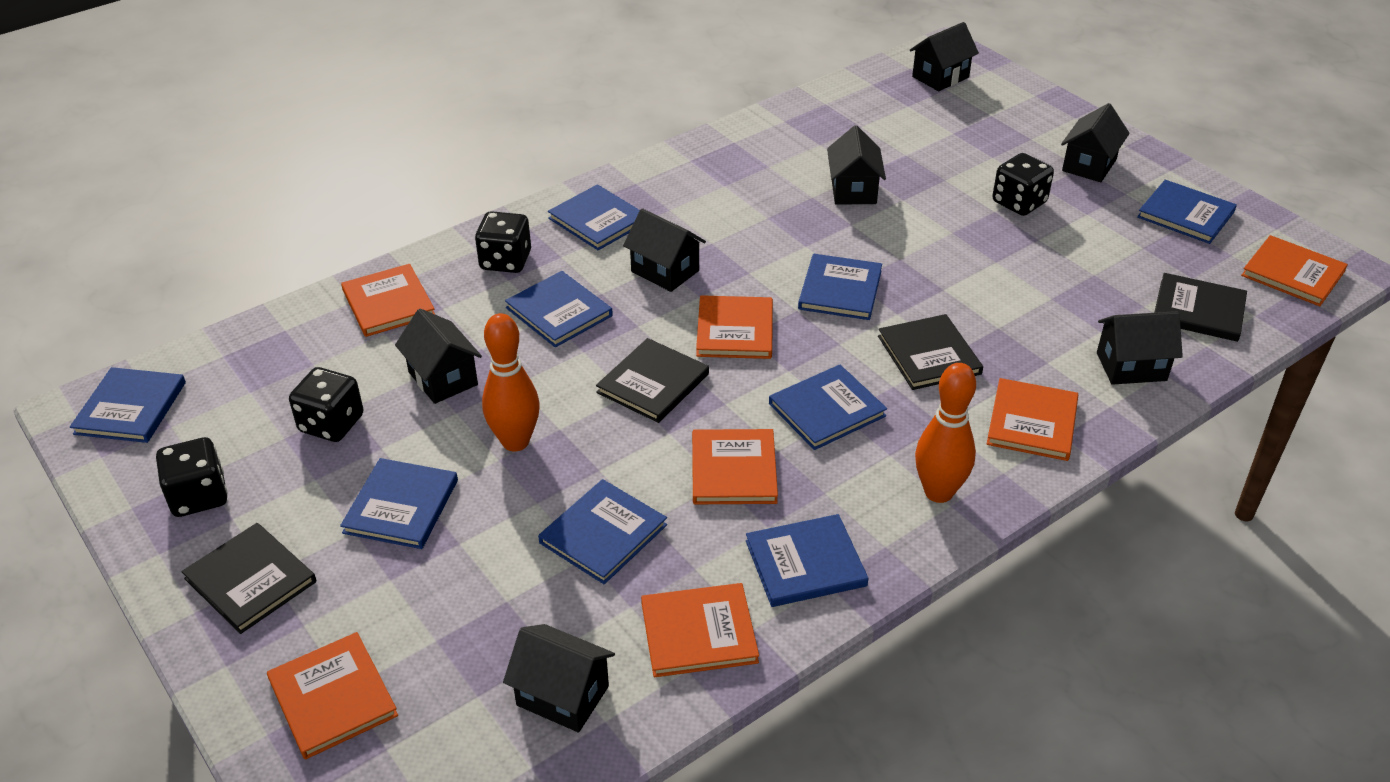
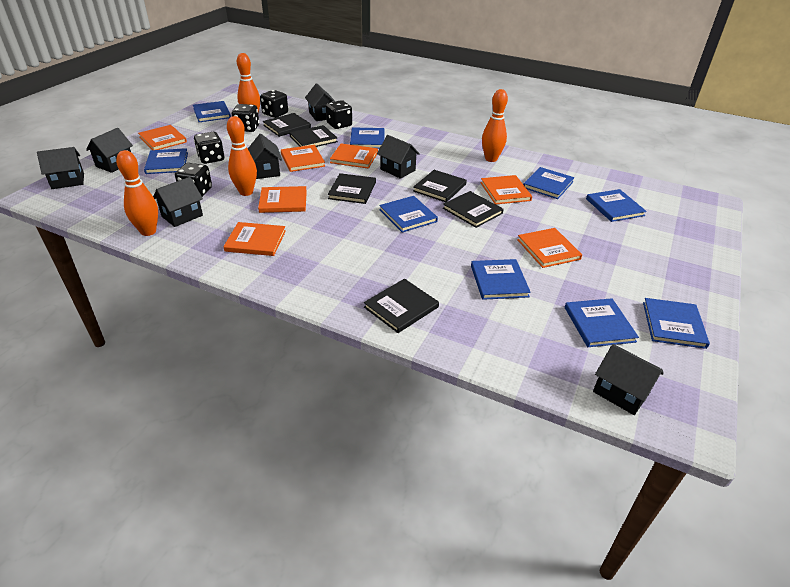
black book: 4 -> 6
black dice: 4 -> 5
orange bowling pin: 2 -> 4

